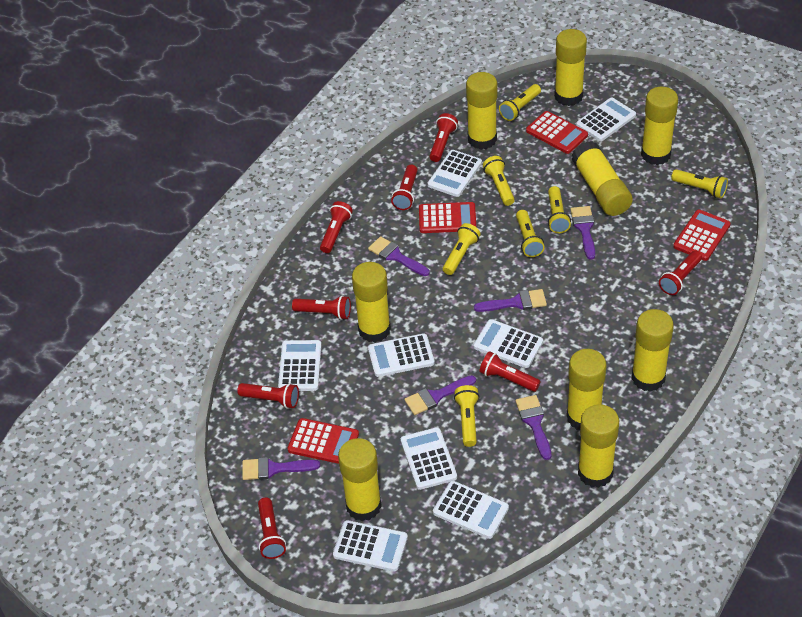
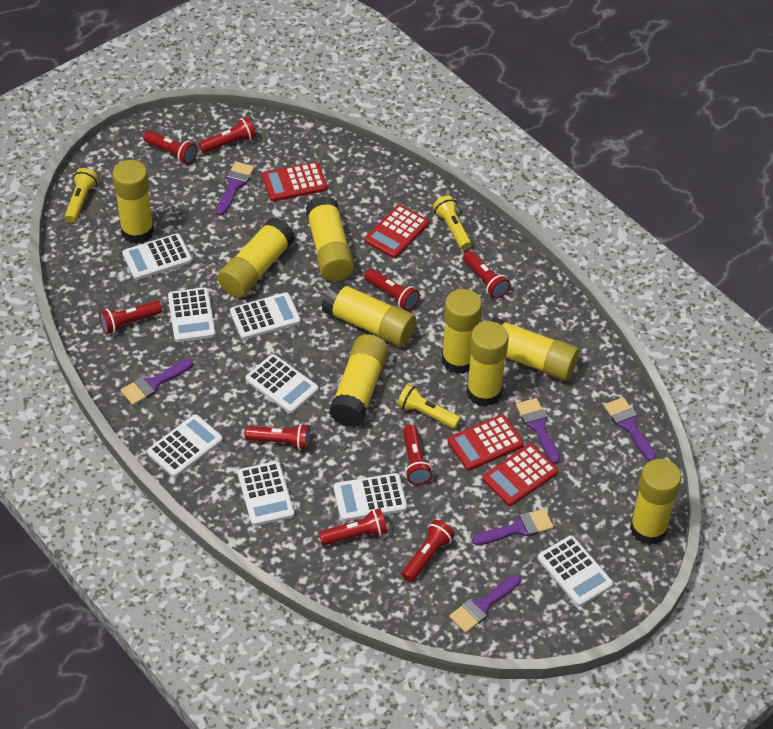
red flashlight: 8 -> 9
yellow flashlight: 7 -> 3

